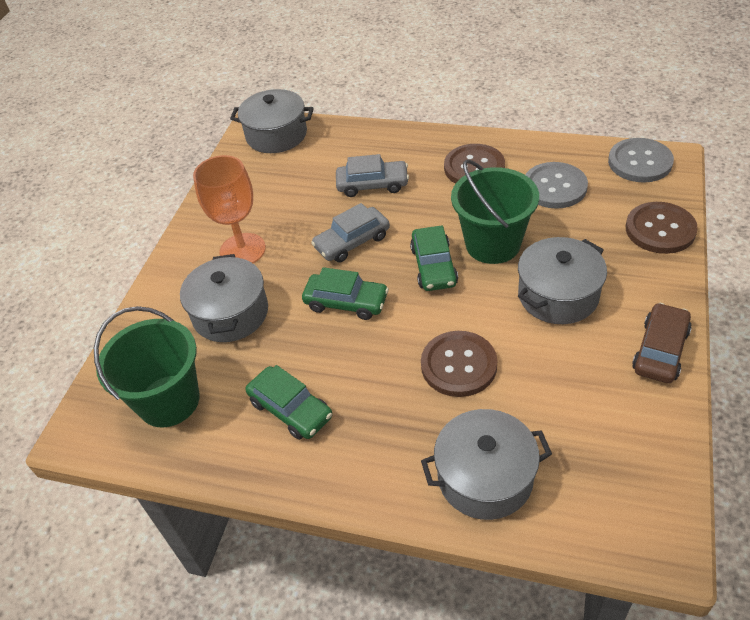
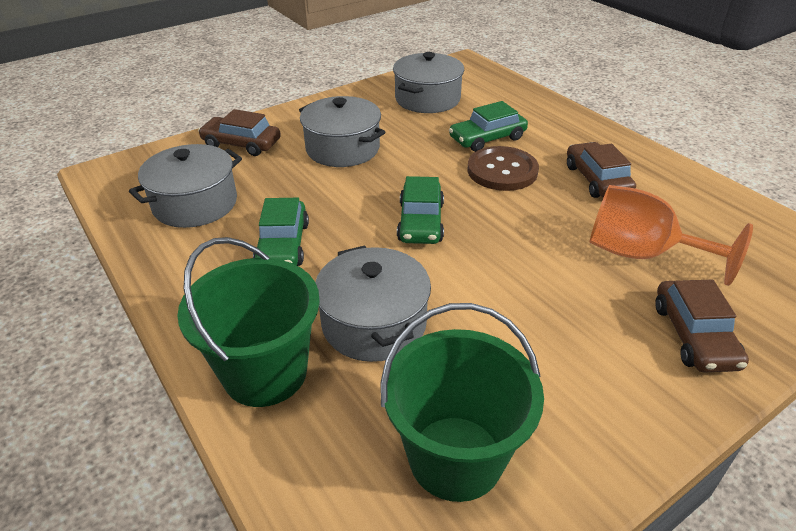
brown button: 3 -> 1
brown car: 1 -> 3
grey button: 2 -> 0
grey car: 2 -> 0

